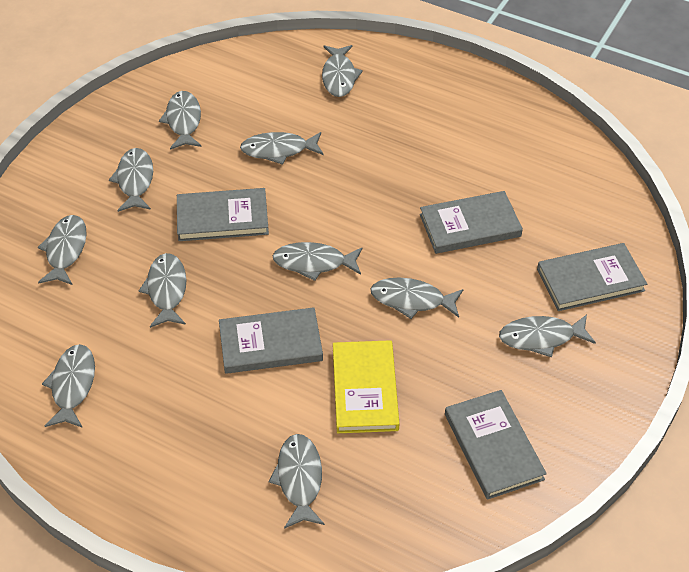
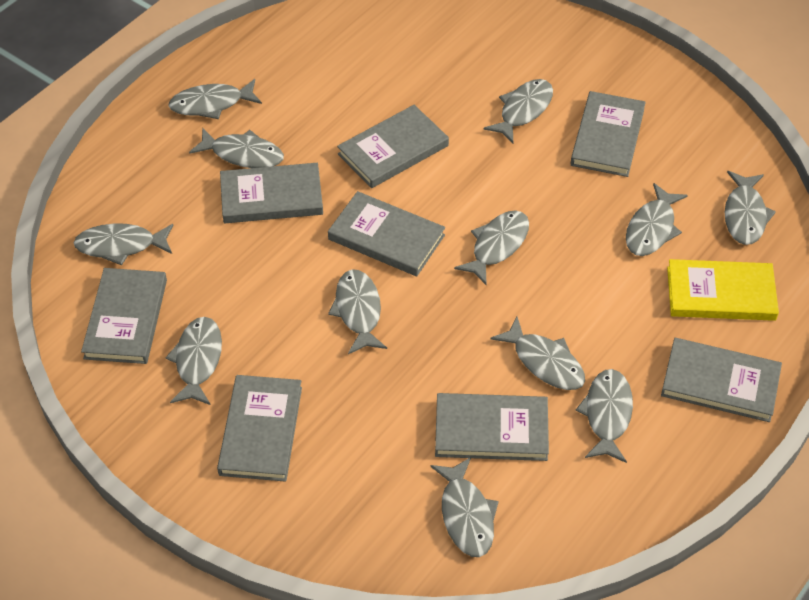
grey book: 5 -> 8
grey fish: 11 -> 12

